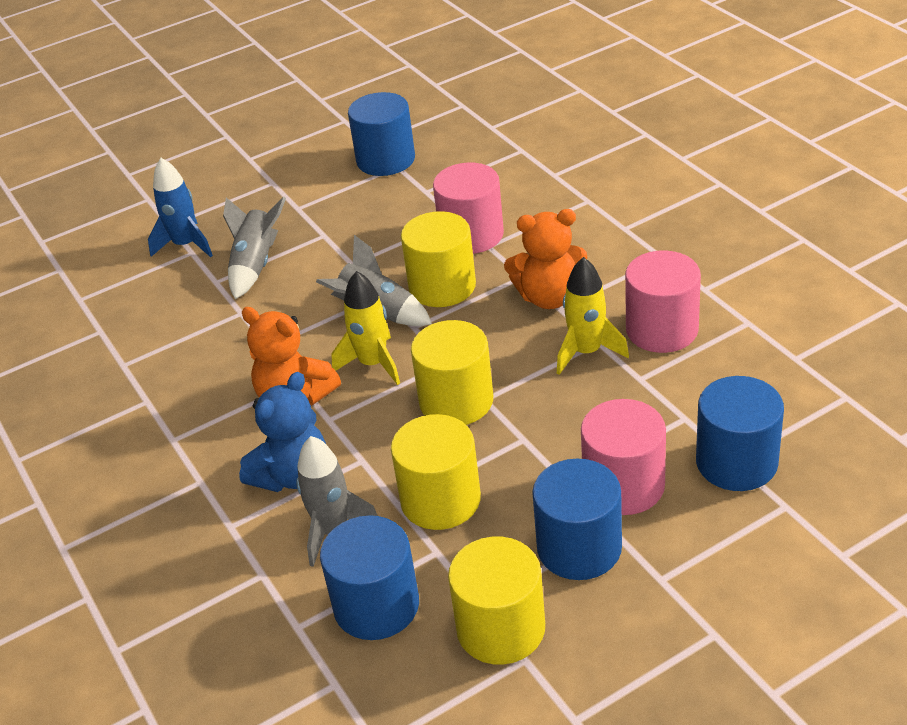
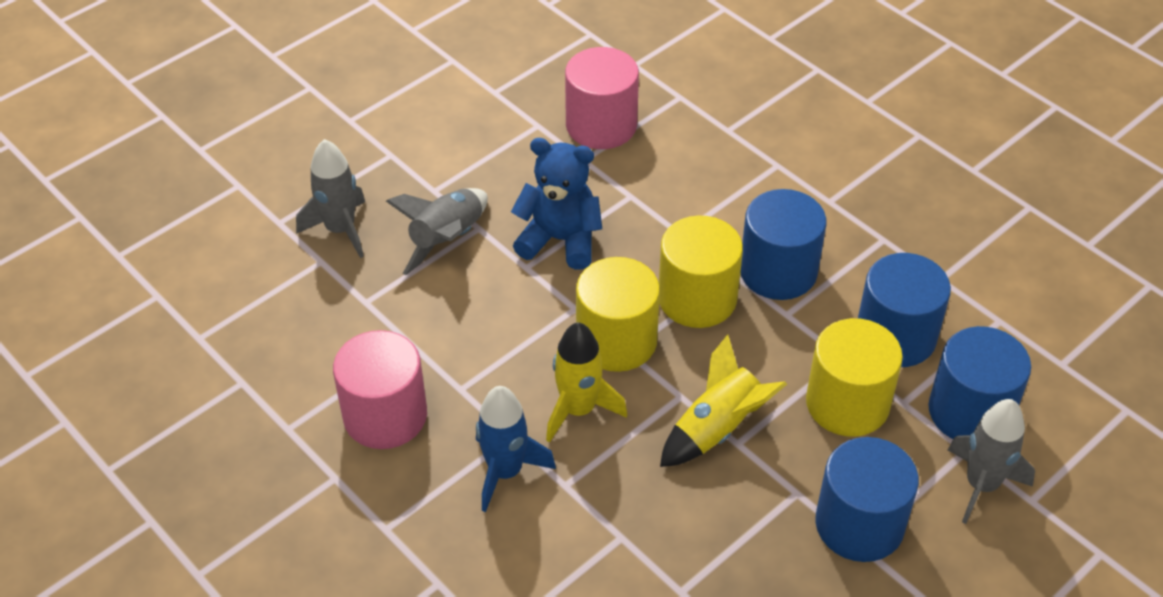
orange teddy bear: 2 -> 0
pink cylinder: 3 -> 2
yellow cylinder: 4 -> 3

